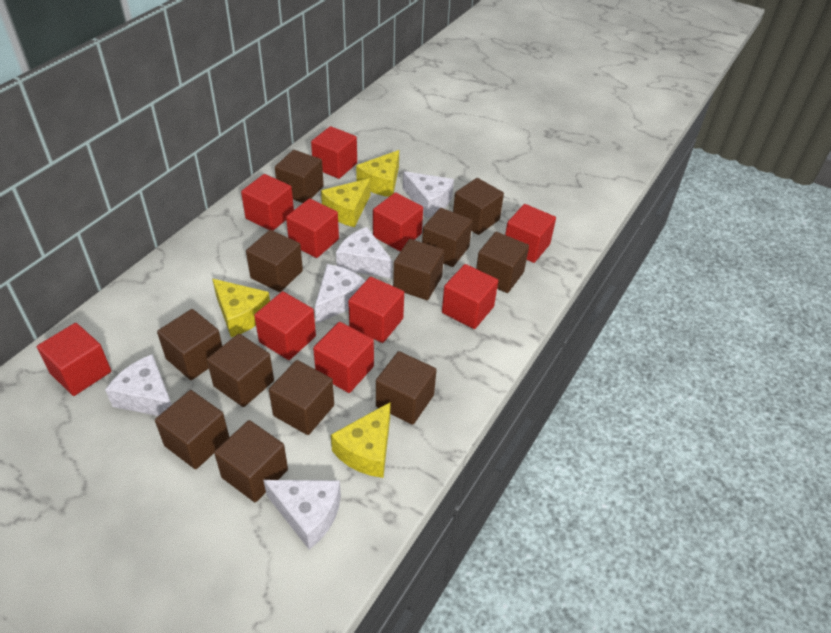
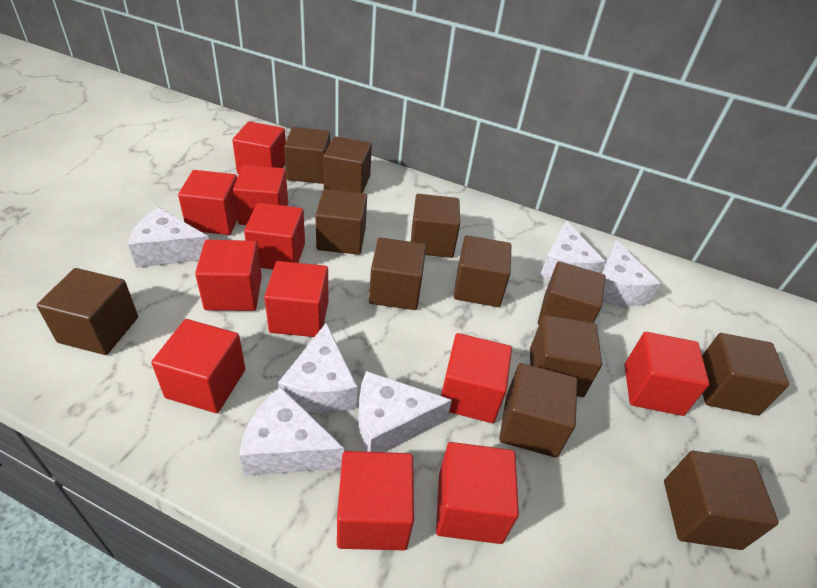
red cube: 10 -> 11
white cheese: 5 -> 6
yellow cheese: 4 -> 0

